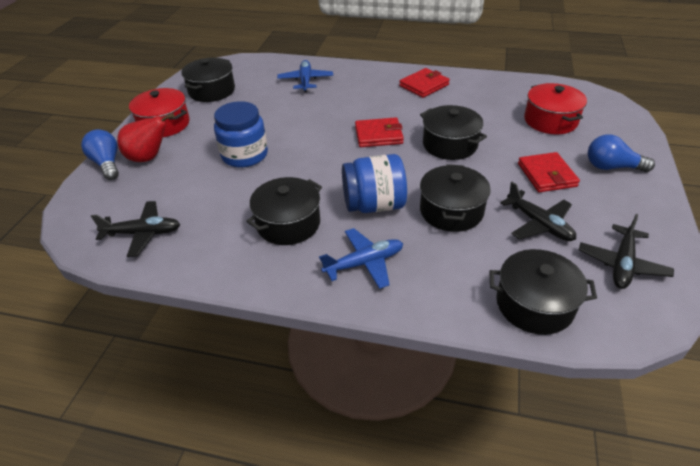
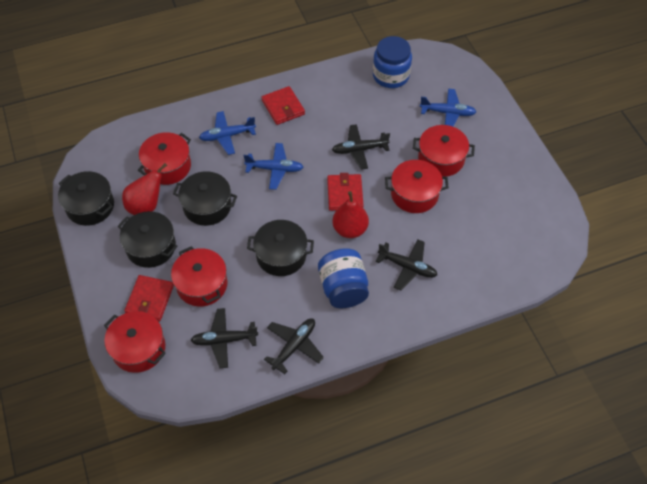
black plane: 3 -> 4
black pot: 5 -> 4
blue light bulb: 2 -> 0
blue plane: 2 -> 3
red pear: 1 -> 2
red pot: 2 -> 5

